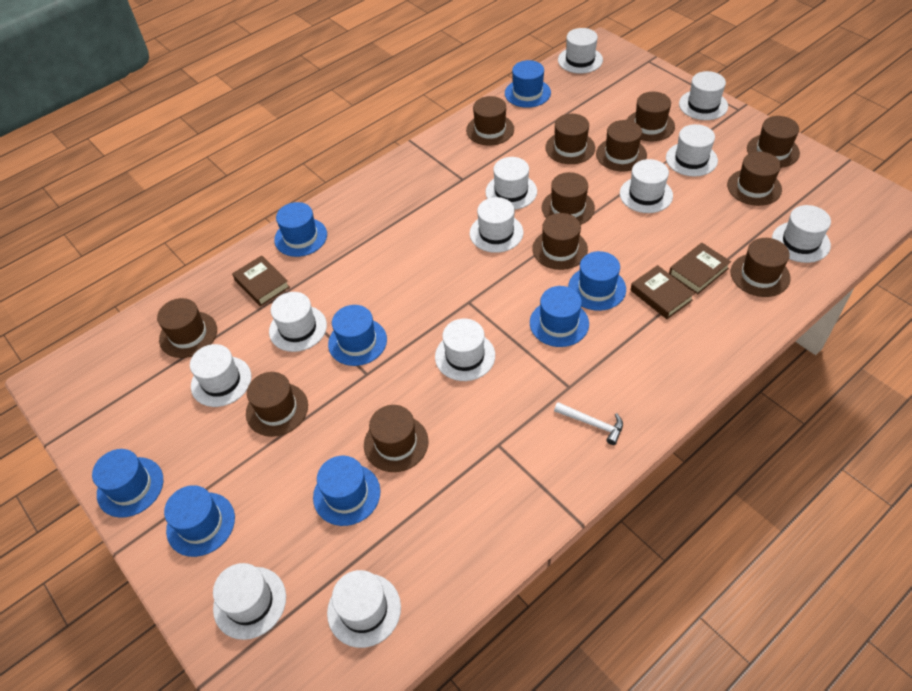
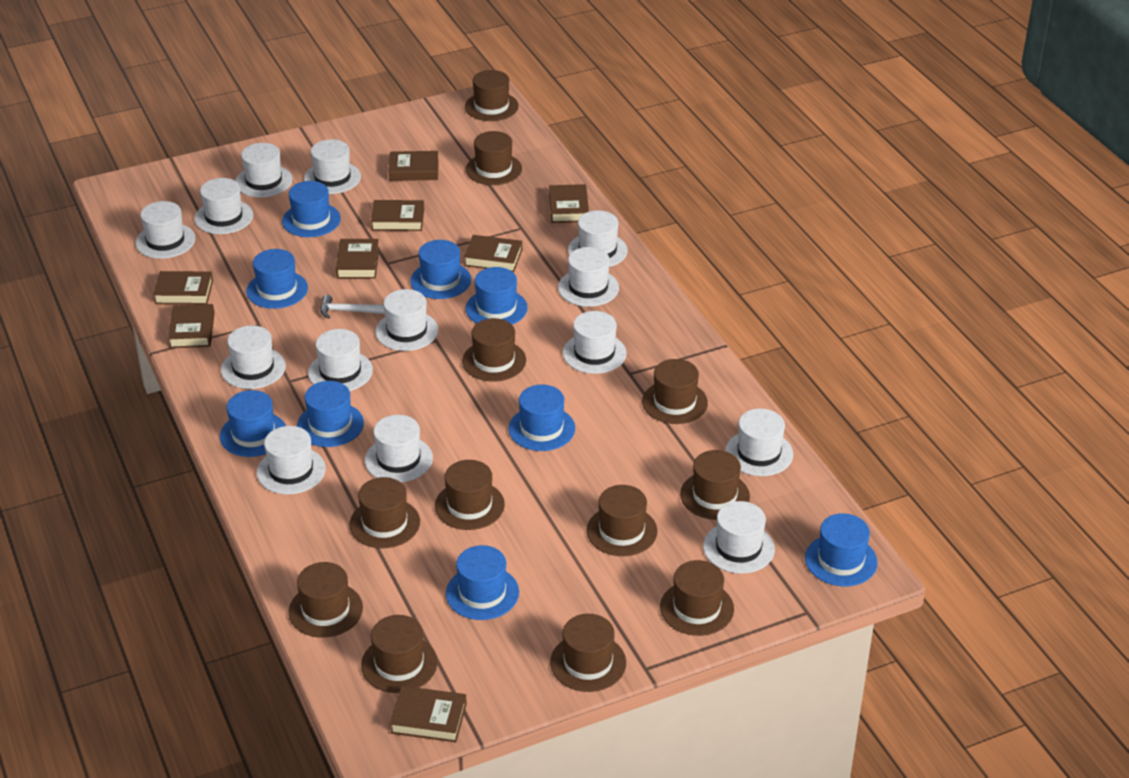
blue hat: 8 -> 9
brown book: 3 -> 8
white hat: 12 -> 14

